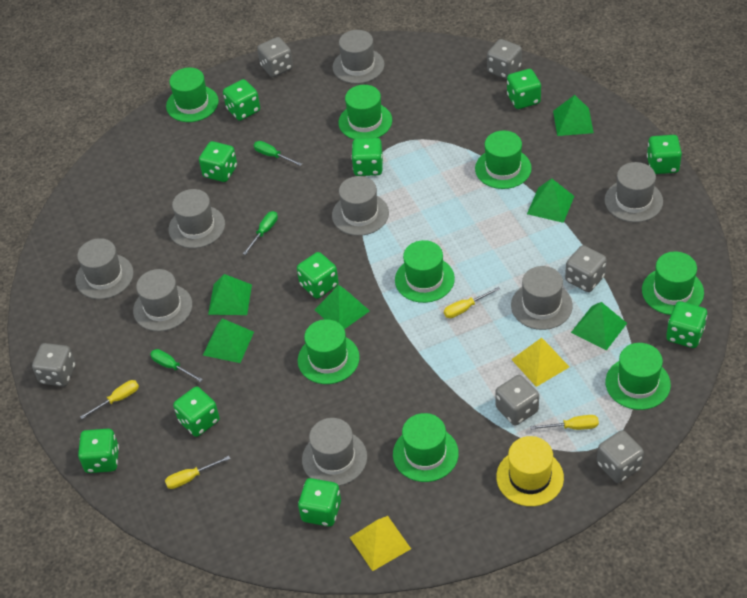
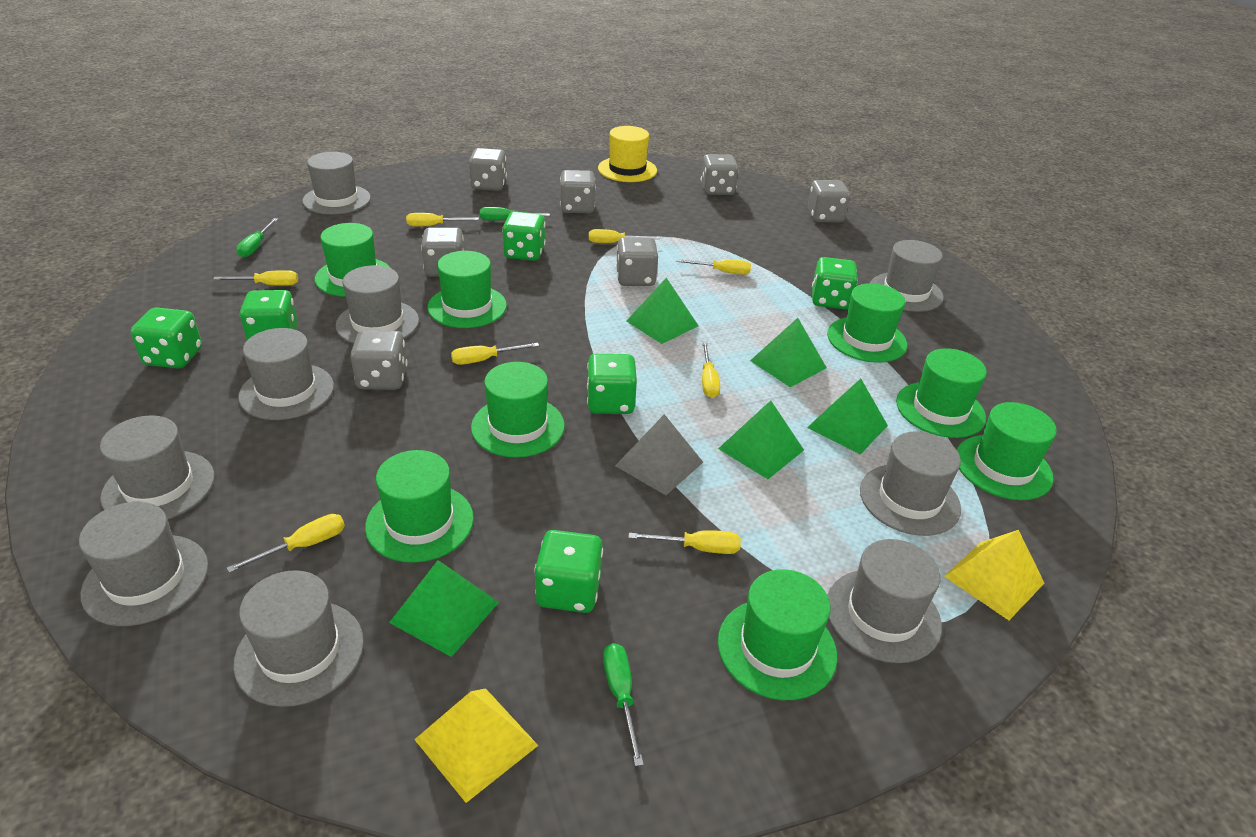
green dice: 10 -> 6
green pyramid: 6 -> 5
grey dice: 6 -> 7
grey hat: 8 -> 9
grey pyramid: 0 -> 1
yellow screwdriver: 4 -> 8

